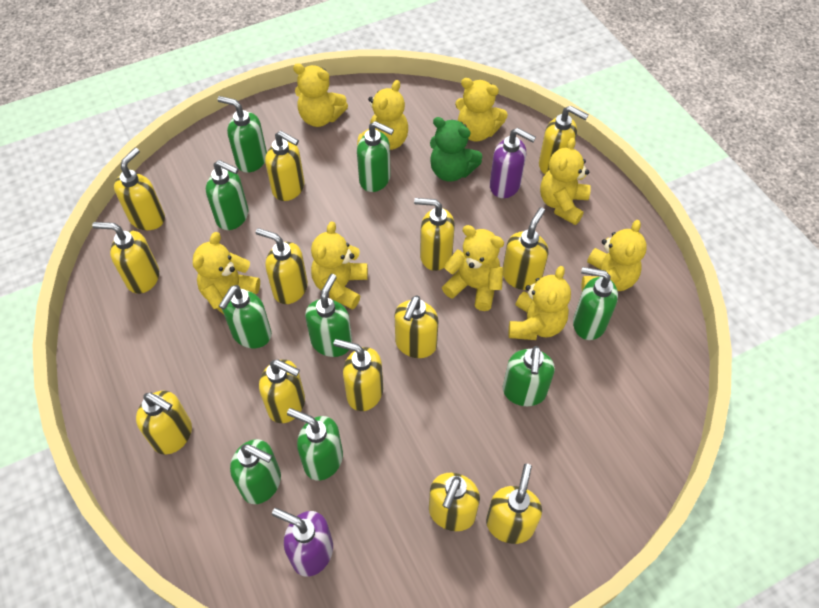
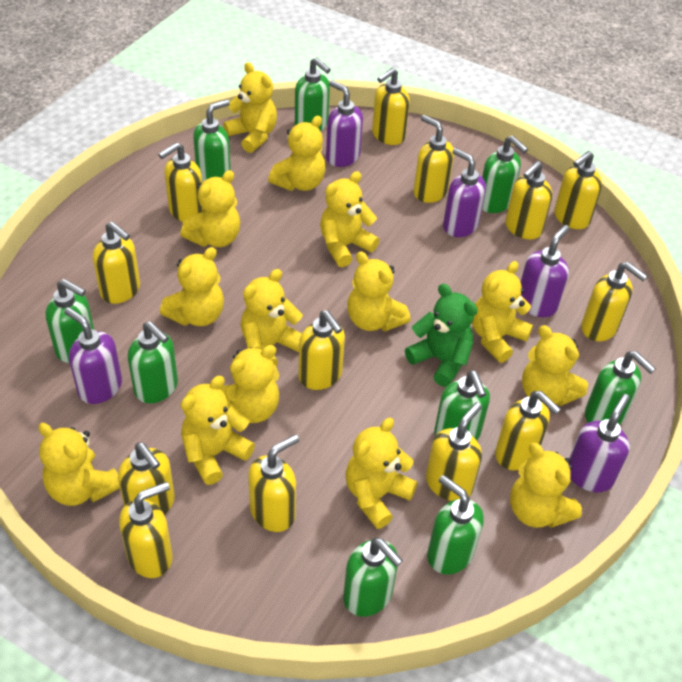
purple soap dispenser: 2 -> 5
yellow teddy bear: 9 -> 14

